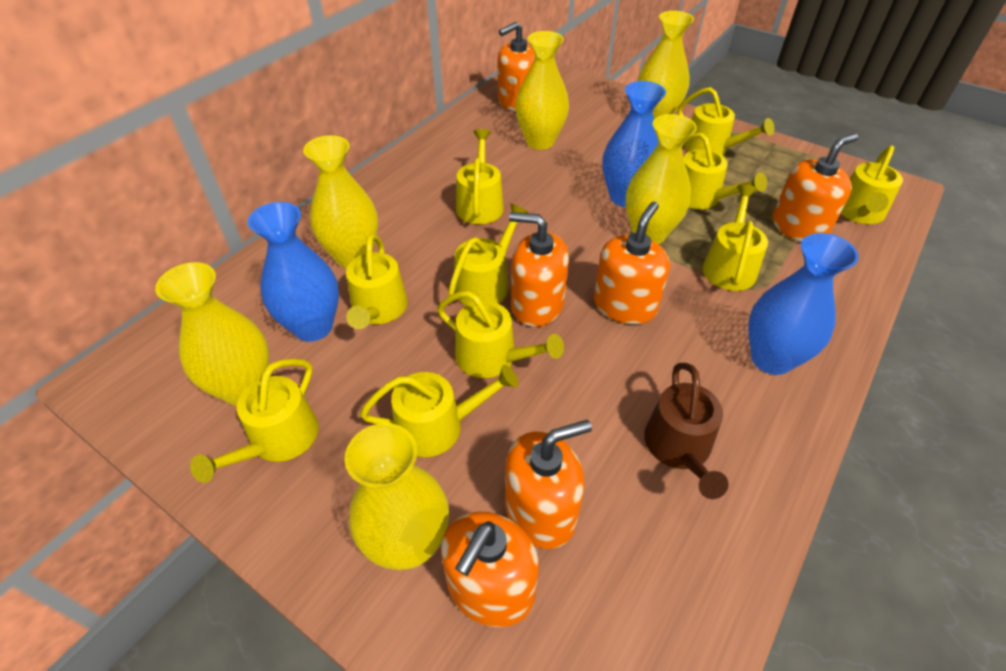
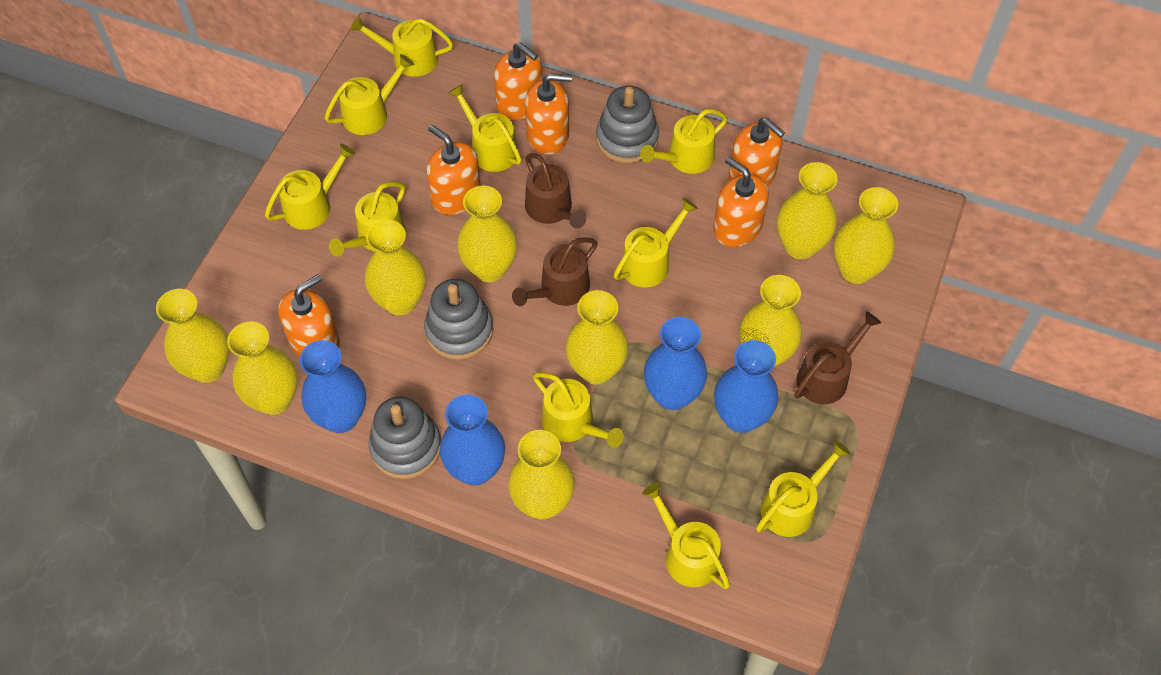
blue vase: 3 -> 4
brown watering can: 1 -> 3
grey stacking toy: 0 -> 3
yellow vase: 6 -> 9

